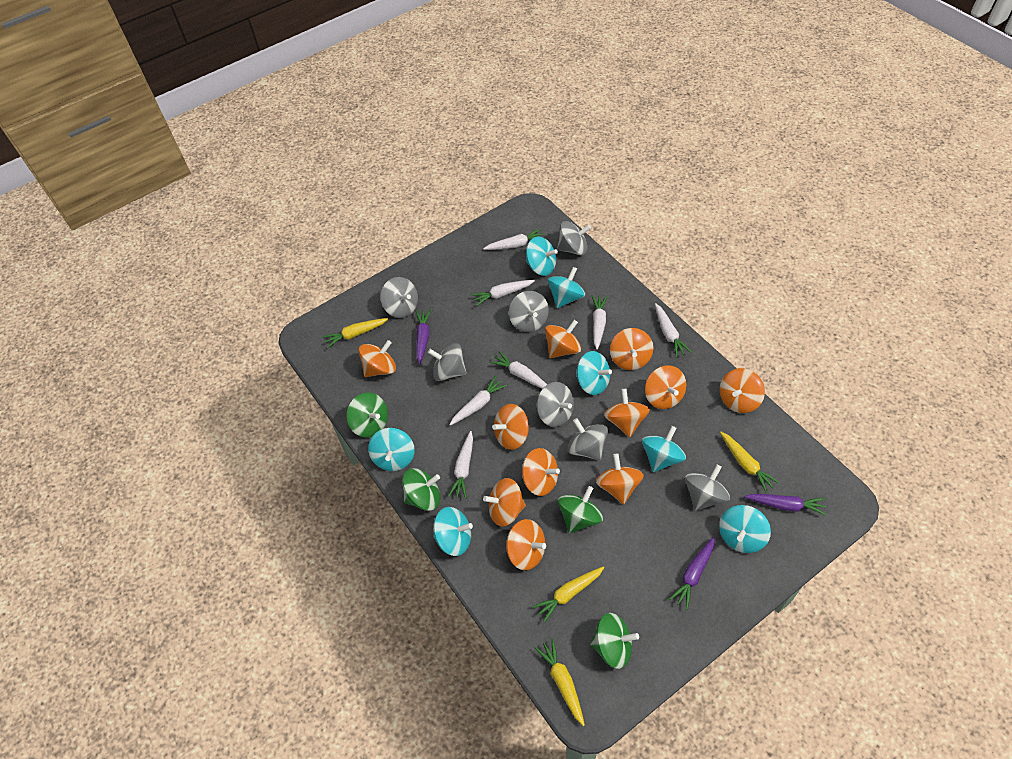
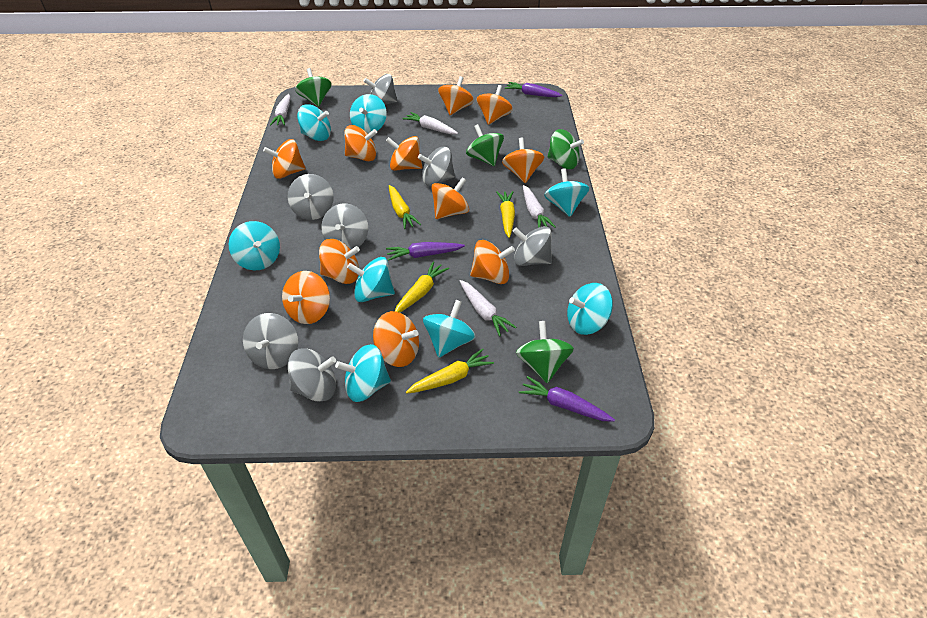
turquoise spinning top: 7 -> 8
white carrot: 7 -> 4

